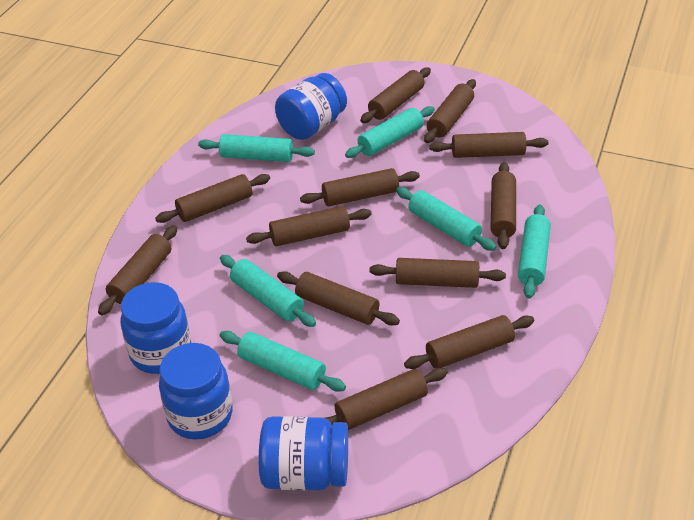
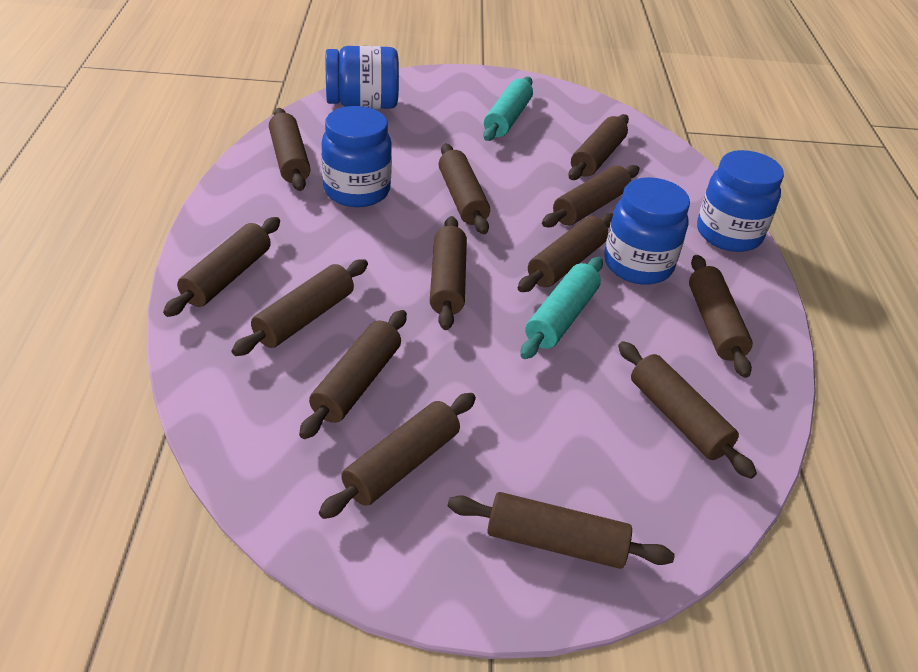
brown rolling pin: 12 -> 13
turquoise rolling pin: 6 -> 2

